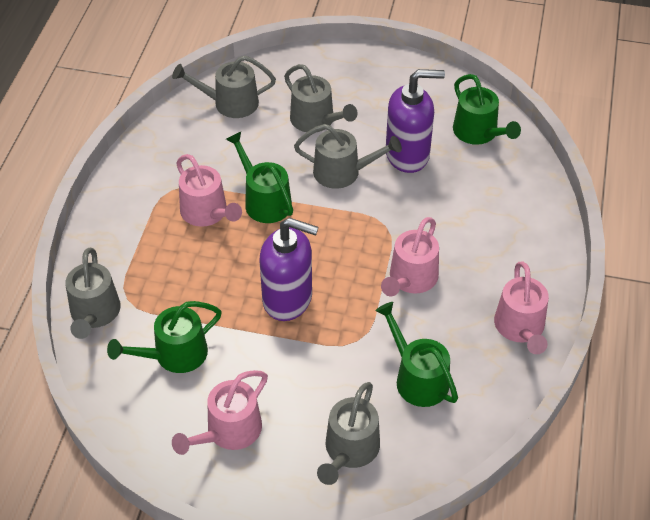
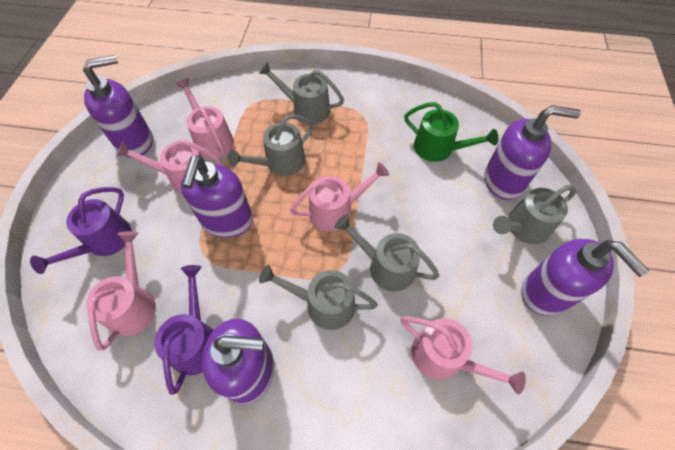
green watering can: 4 -> 1
pink watering can: 4 -> 5
purple soap dispenser: 2 -> 5
purple watering can: 0 -> 2

